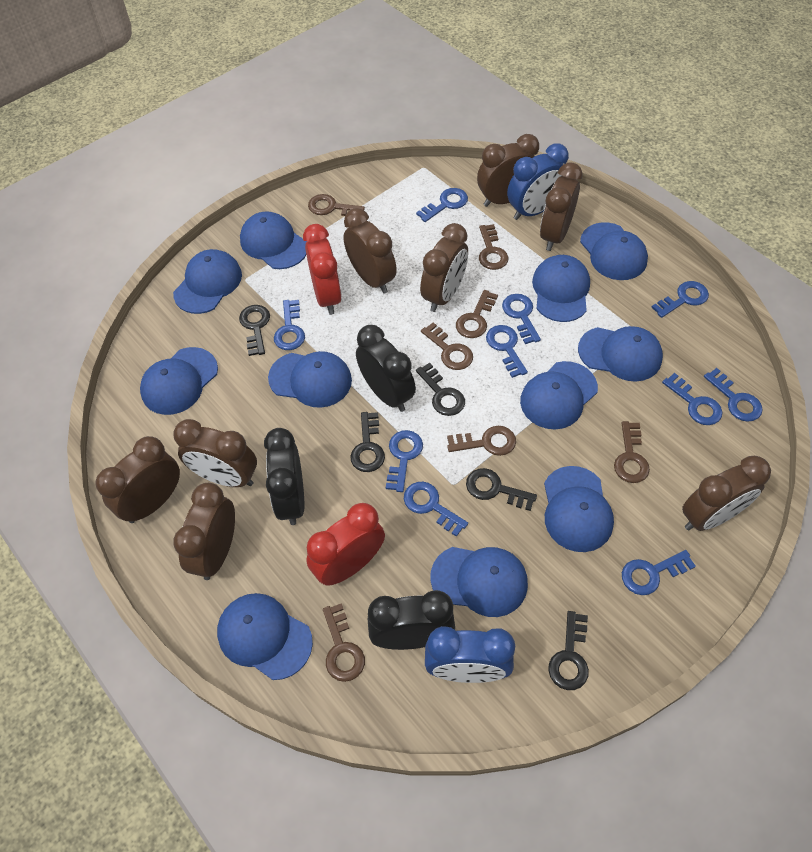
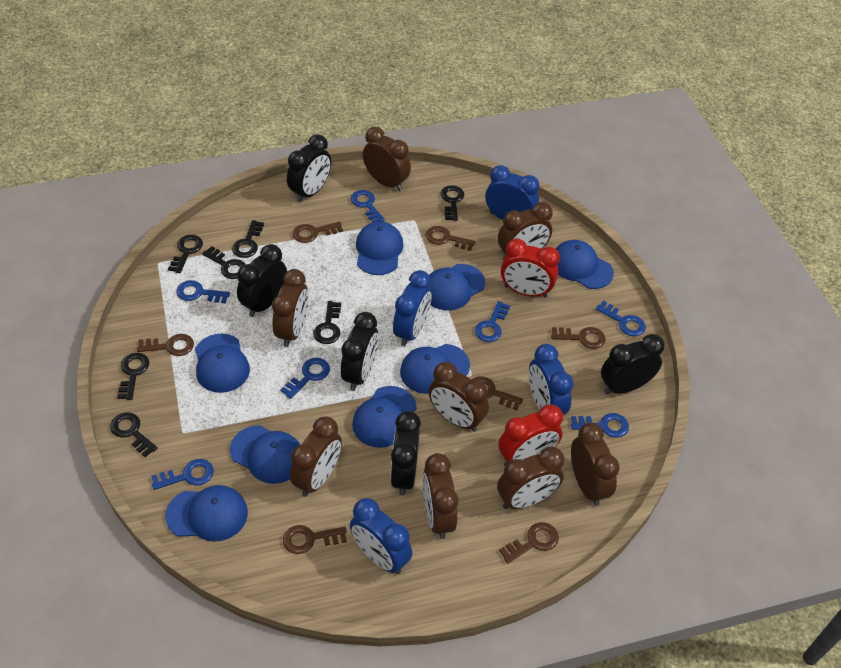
black clock: 3 -> 5
black key: 5 -> 7
blue cap: 11 -> 8
blue clock: 2 -> 4
blue key: 10 -> 7

